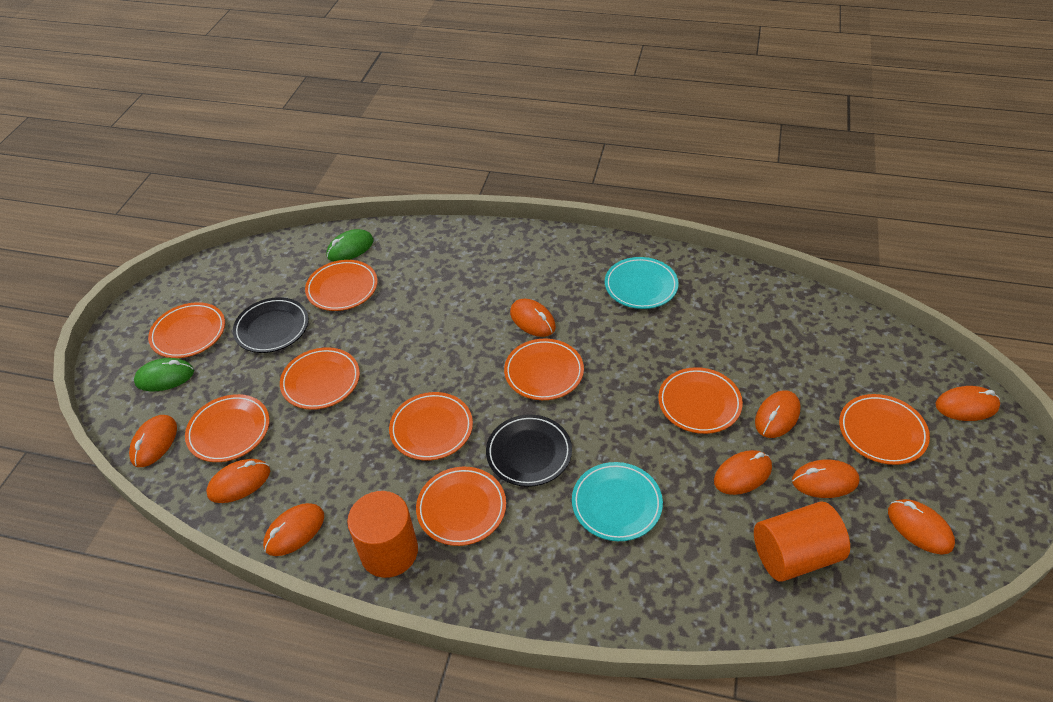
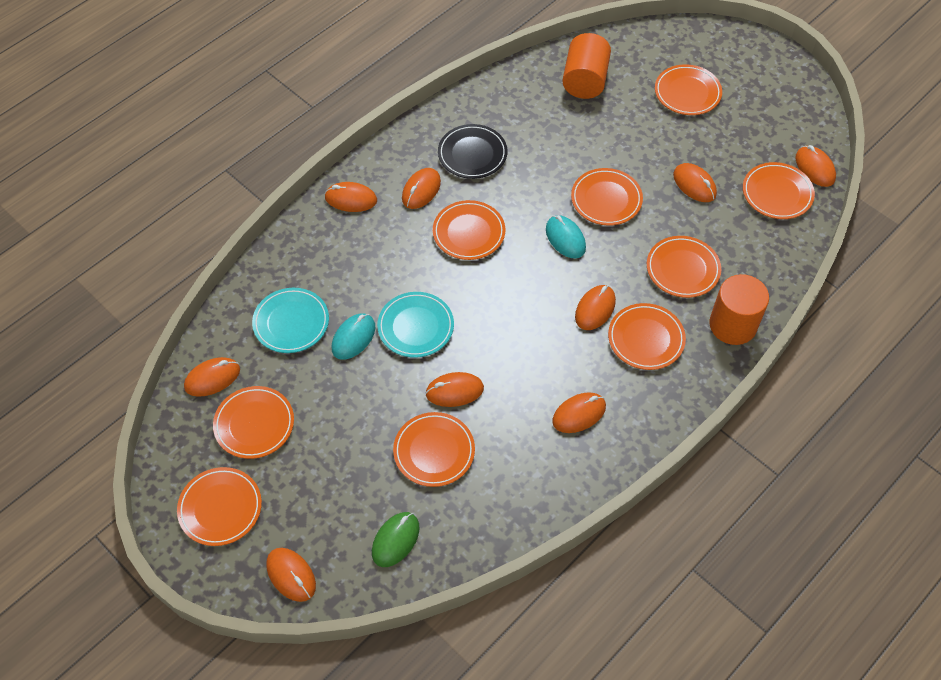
black plate: 2 -> 1
green mouse: 2 -> 1
turquoise mouse: 0 -> 2

